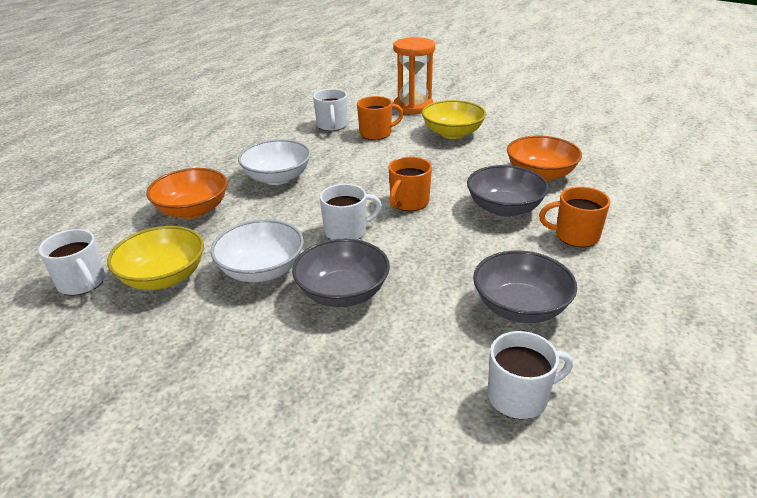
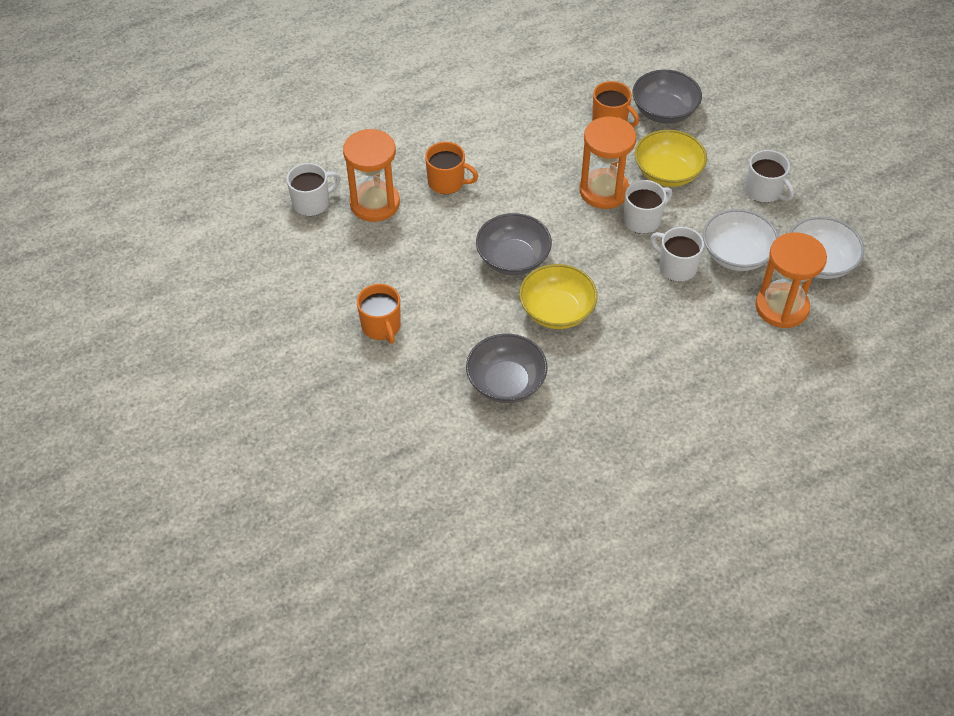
orange bowl: 2 -> 0
orange hourglass: 1 -> 3

